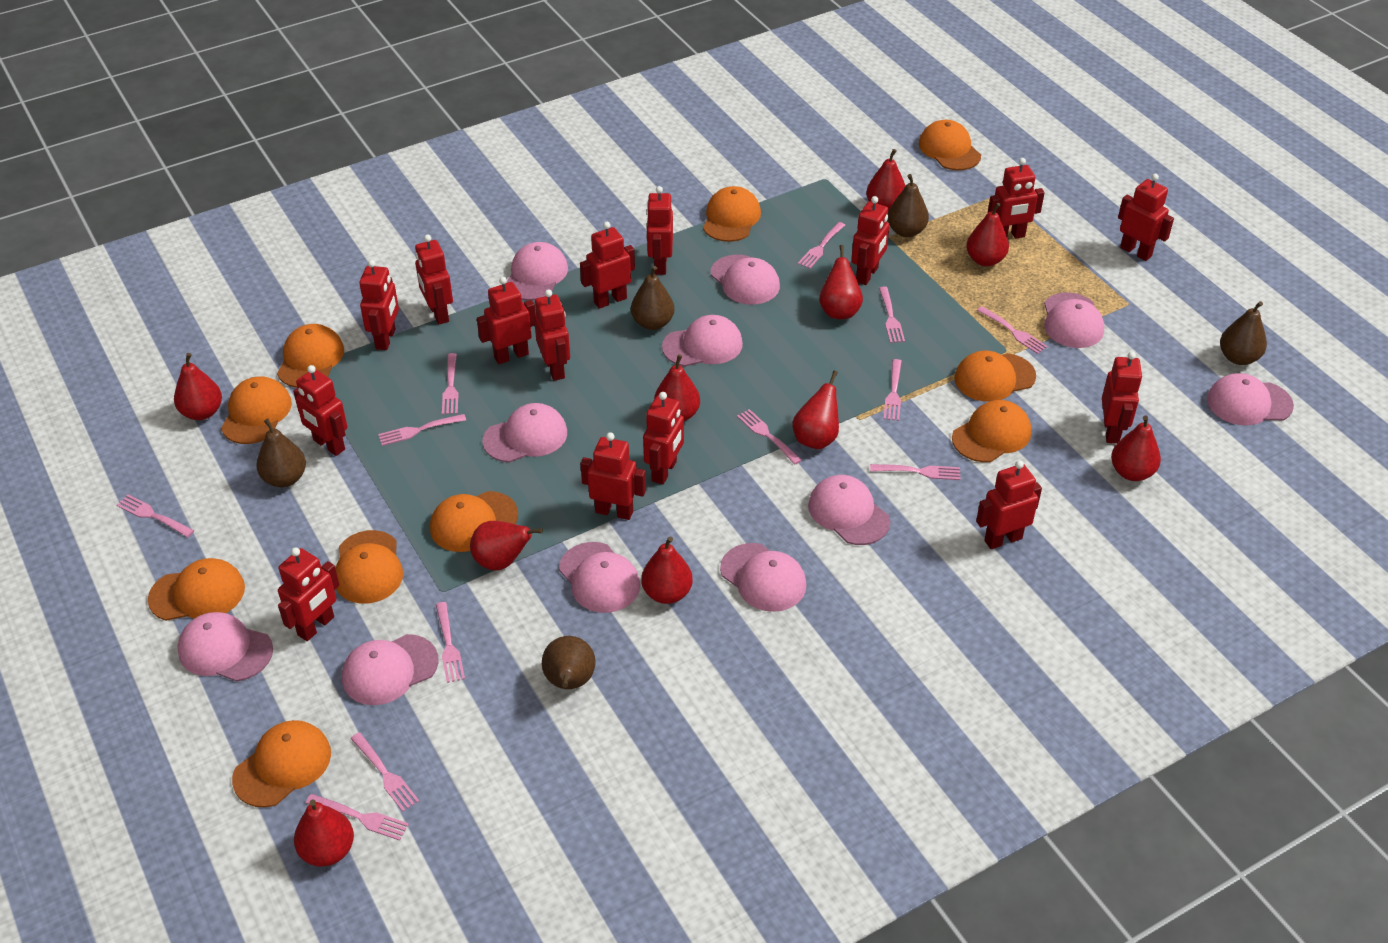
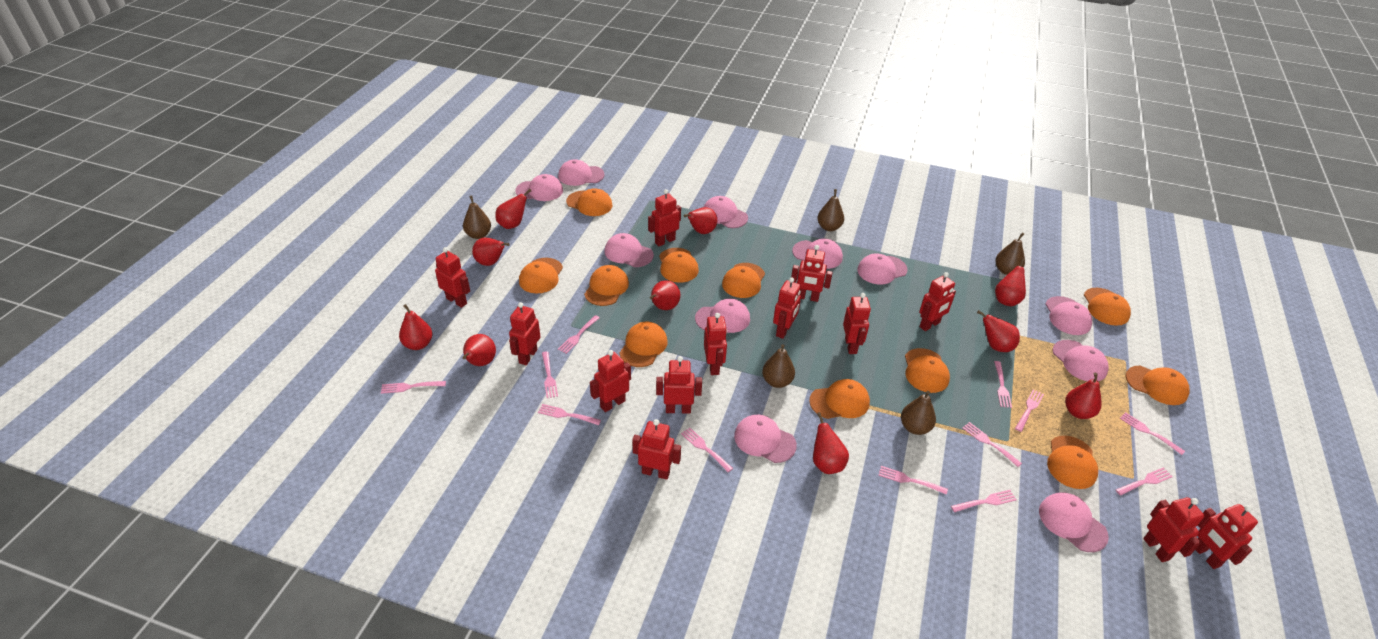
orange cap: 10 -> 11
red robot: 15 -> 13

